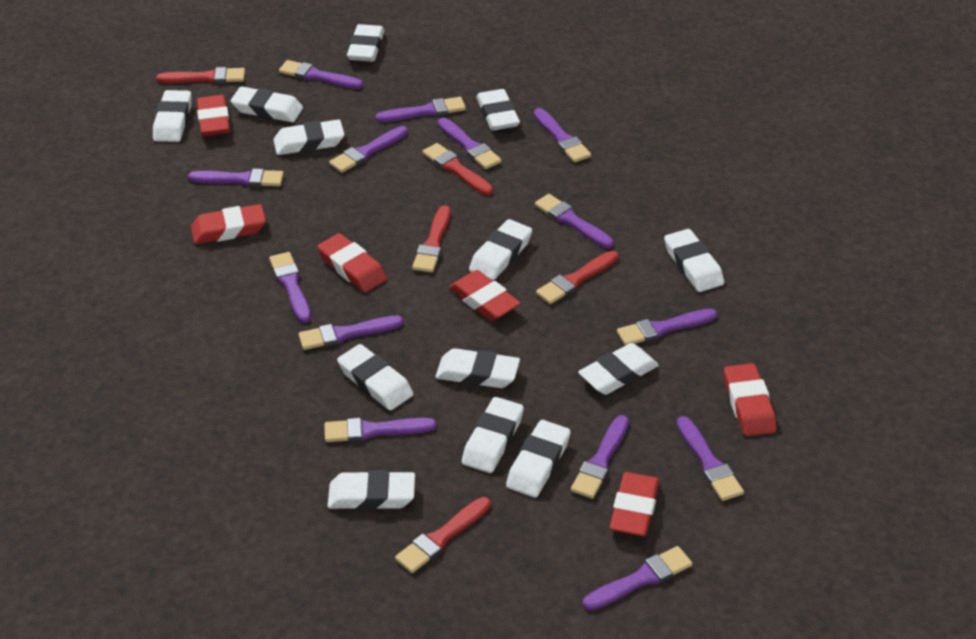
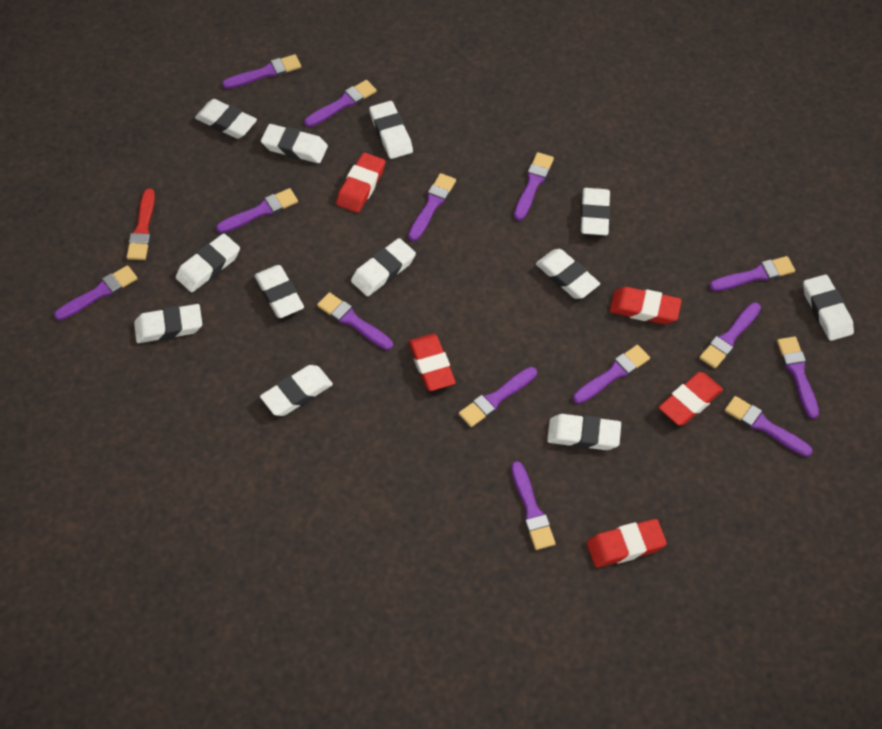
red brush: 5 -> 1
red eraser: 6 -> 5
white eraser: 13 -> 12

